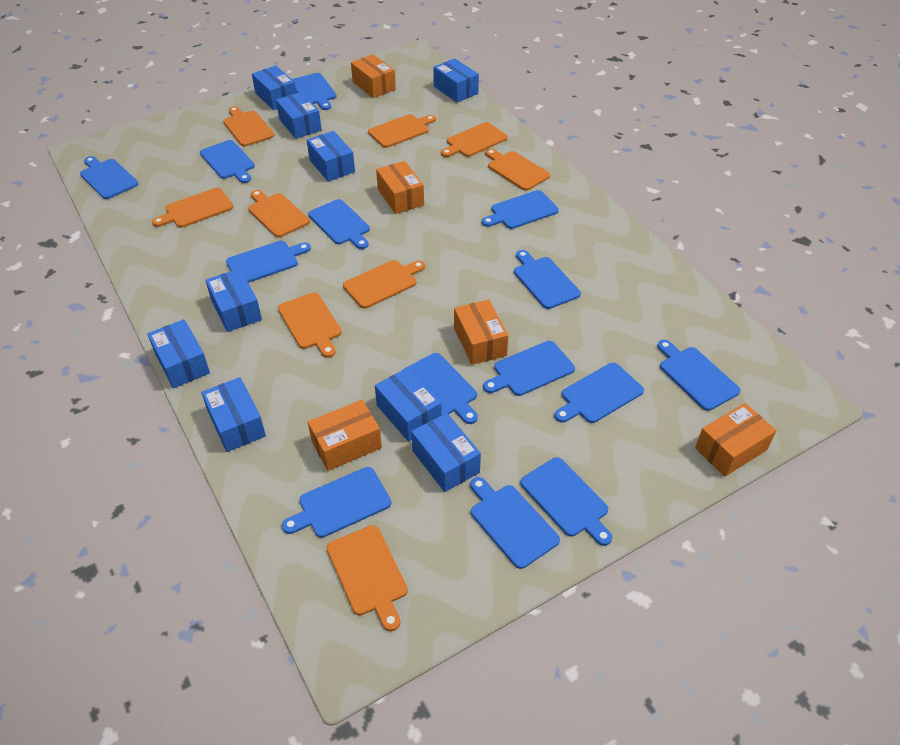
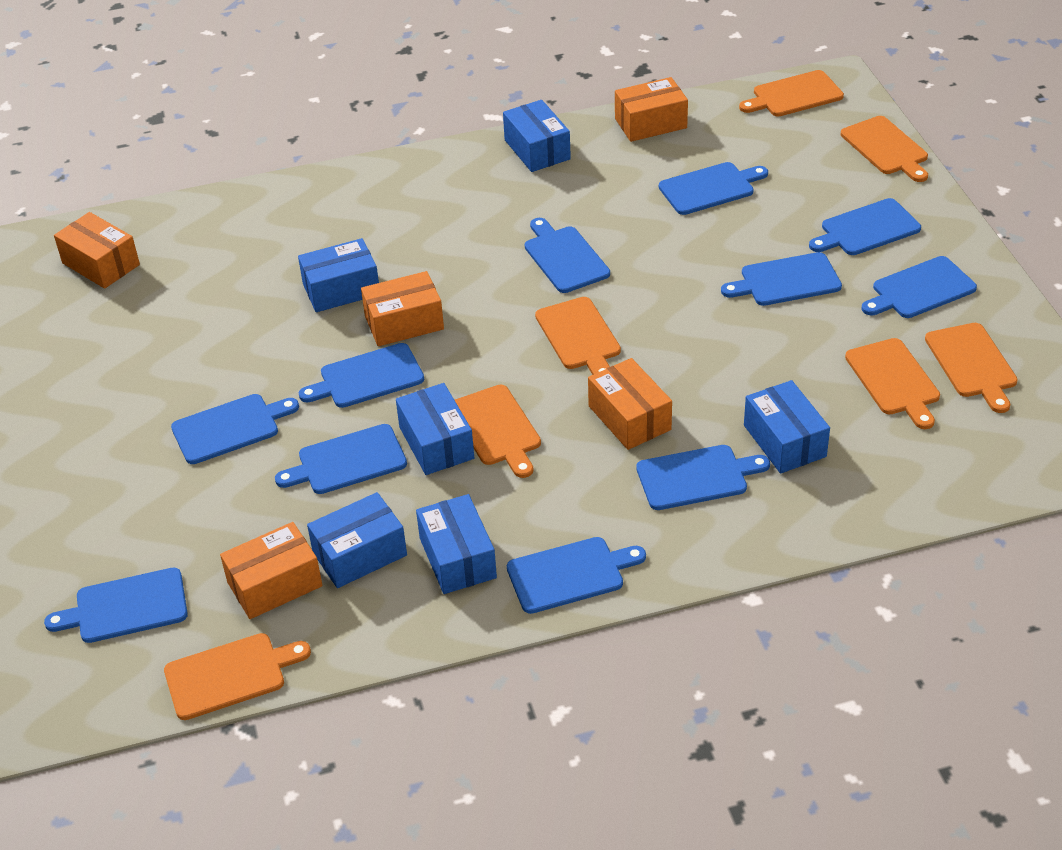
blue box: 9 -> 6
blue cutting board: 14 -> 11
orange cutting board: 9 -> 7

